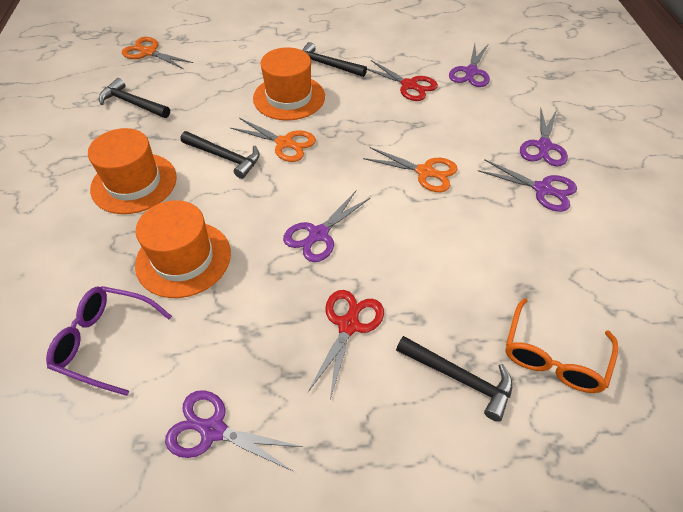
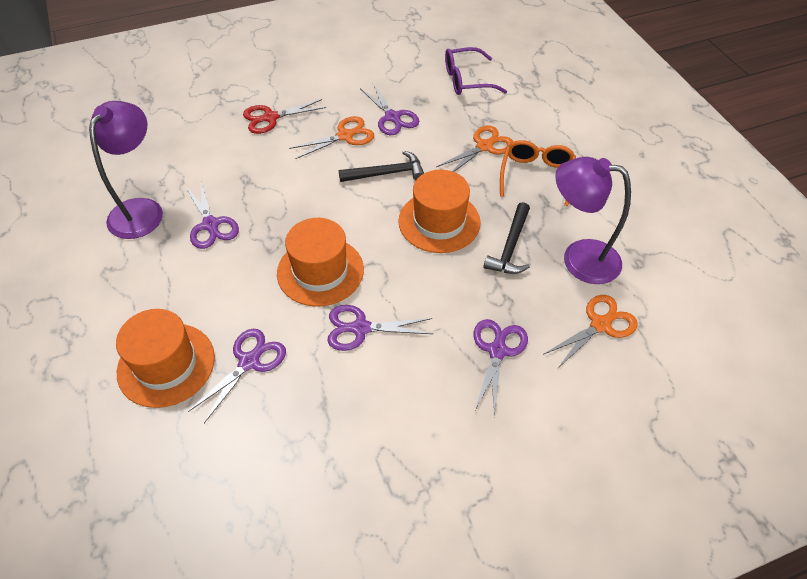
black hammer: 4 -> 2
purple lamp: 0 -> 2
red scissors: 2 -> 1

